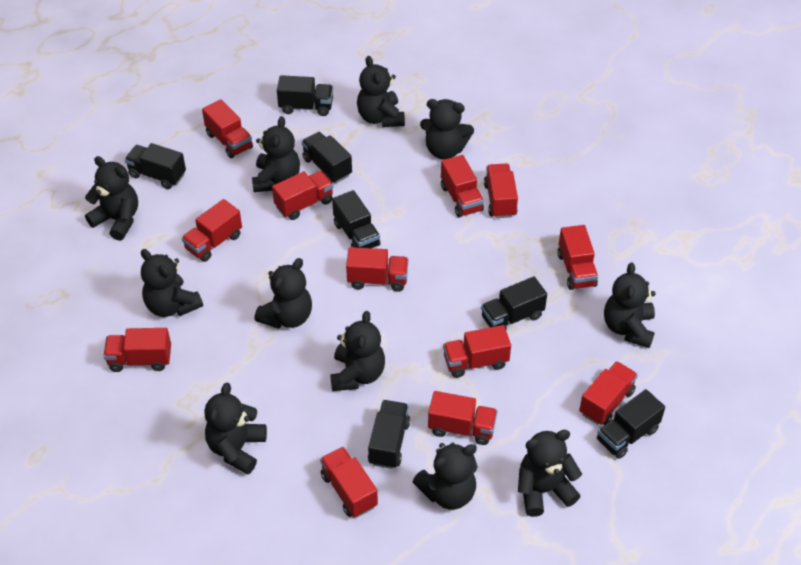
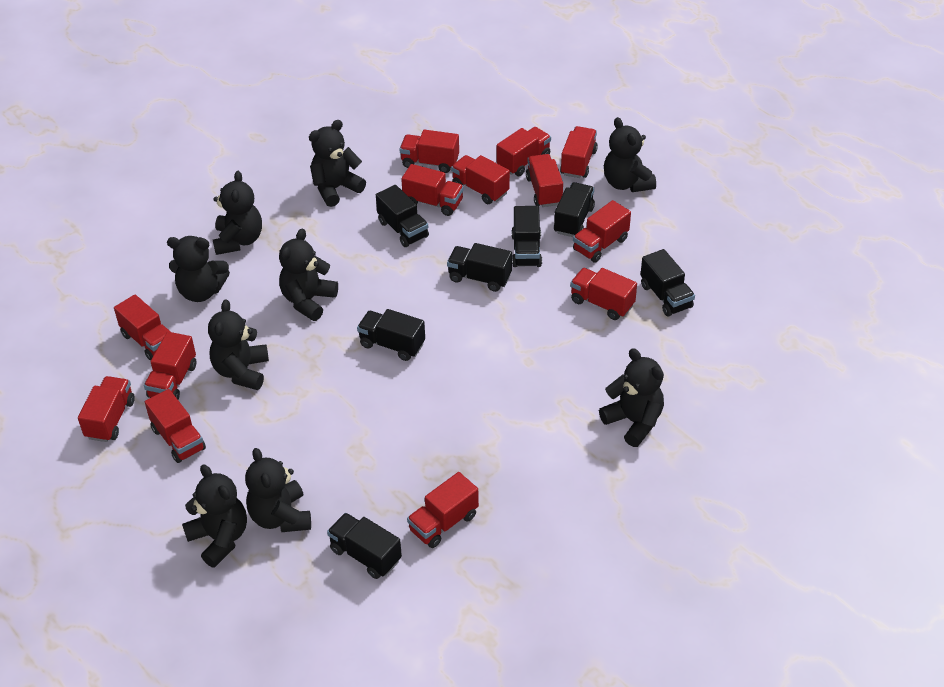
black teddy bear: 11 -> 9
red truck: 12 -> 13

